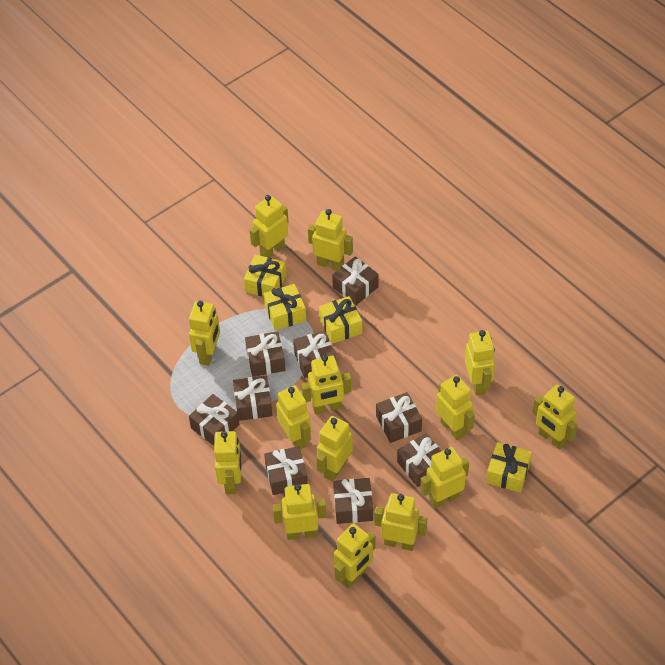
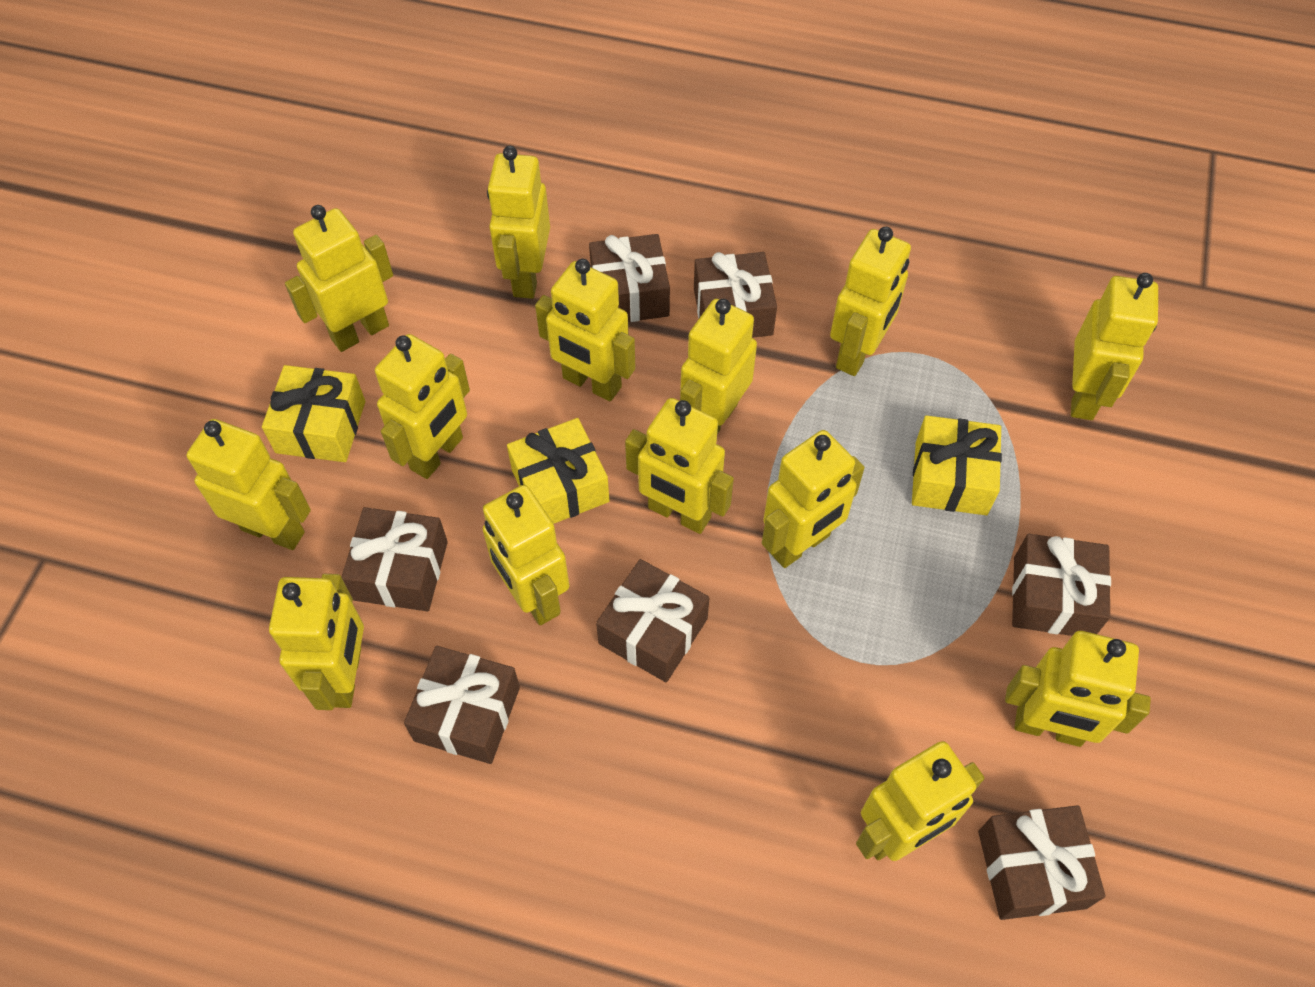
brown gift: 9 -> 7
yellow gift: 4 -> 3

